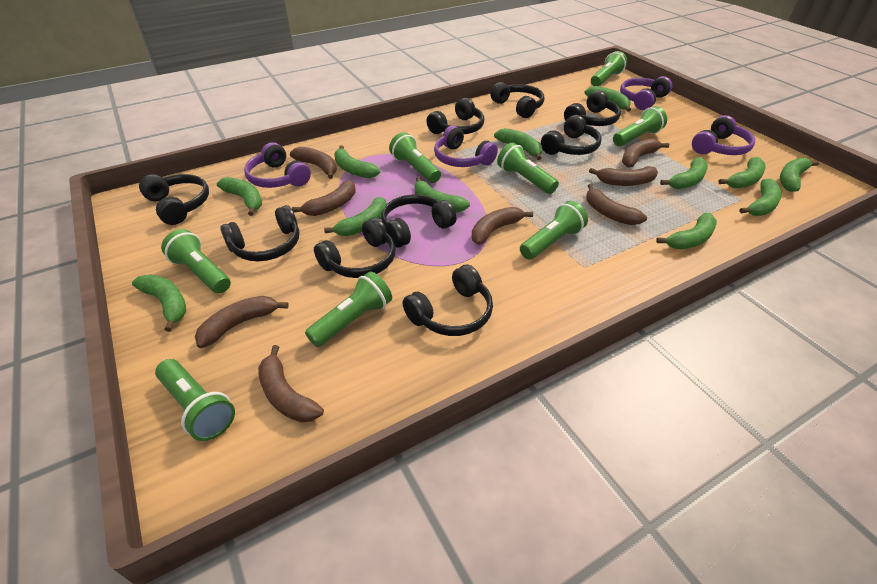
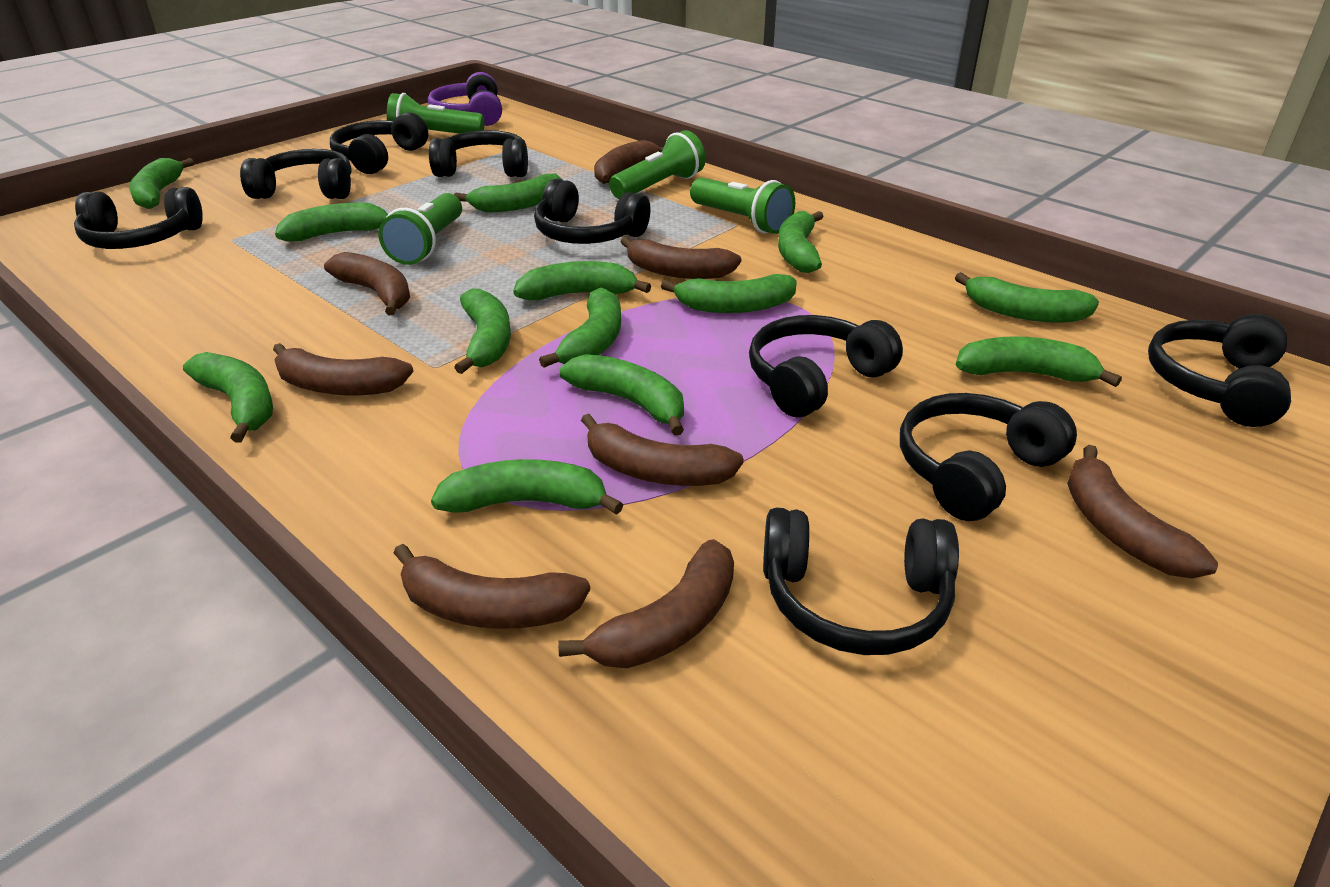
green banana: 12 -> 13
green flashlight: 8 -> 4
purple headphones: 4 -> 1

